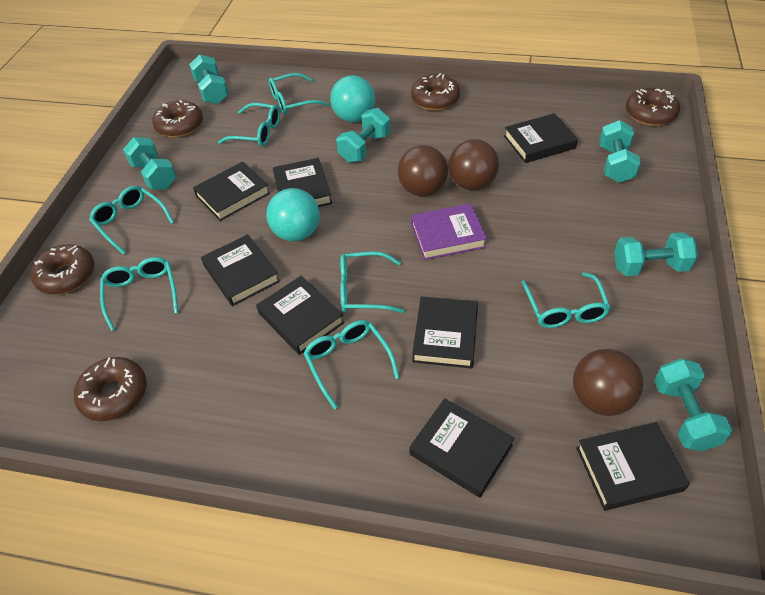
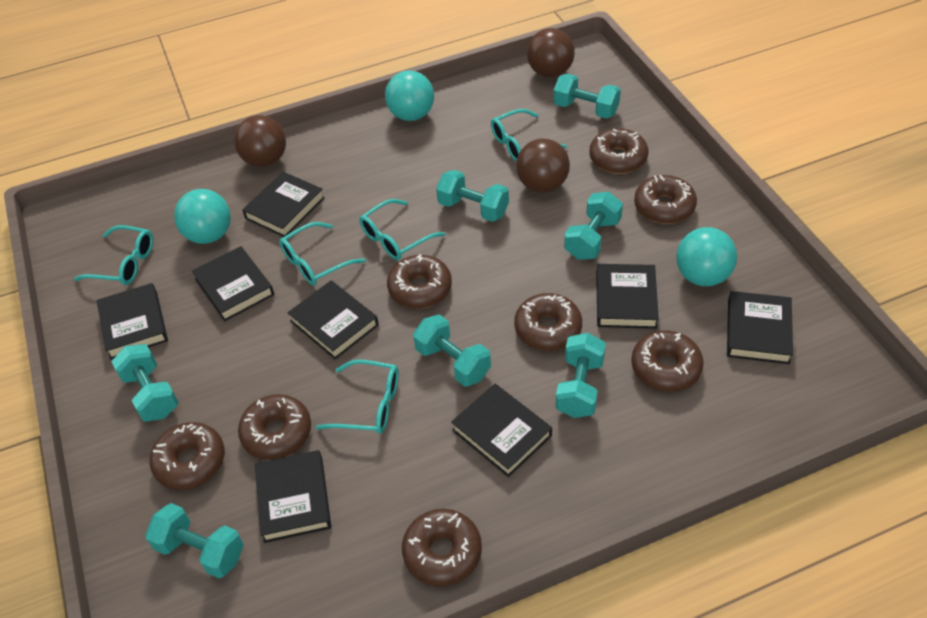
brown donut: 5 -> 8
purple book: 1 -> 0
turquoise ball: 2 -> 3
turquoise dumbbell: 6 -> 7
turquoise glasses: 7 -> 5

